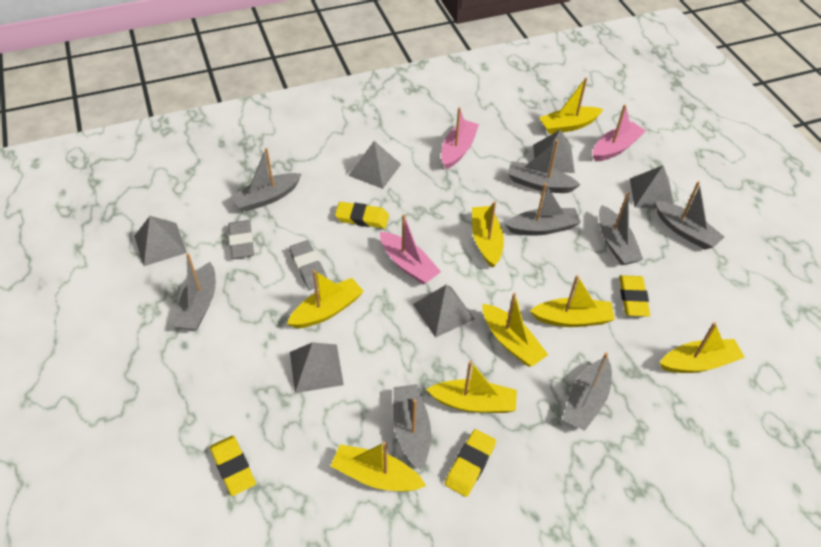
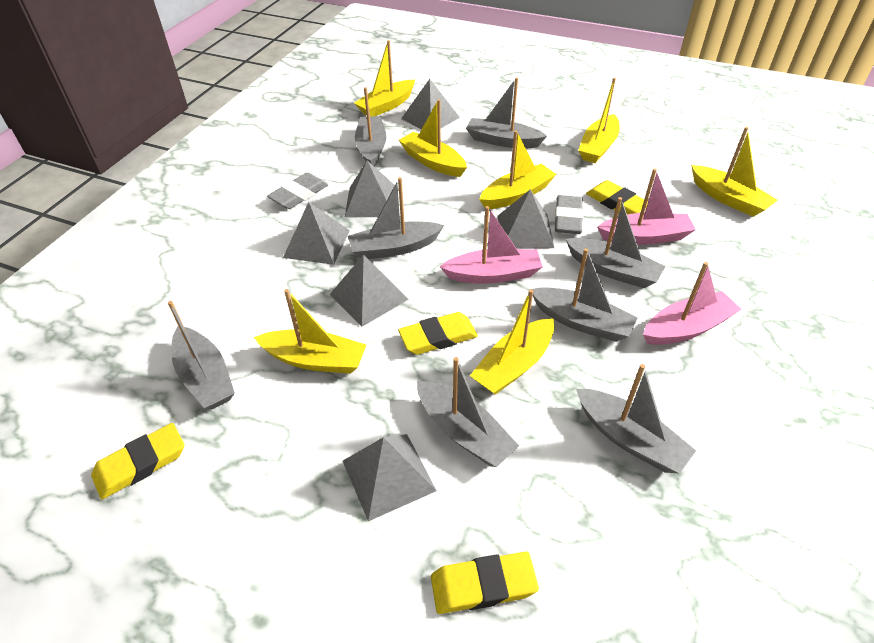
yellow boat: 8 -> 7

